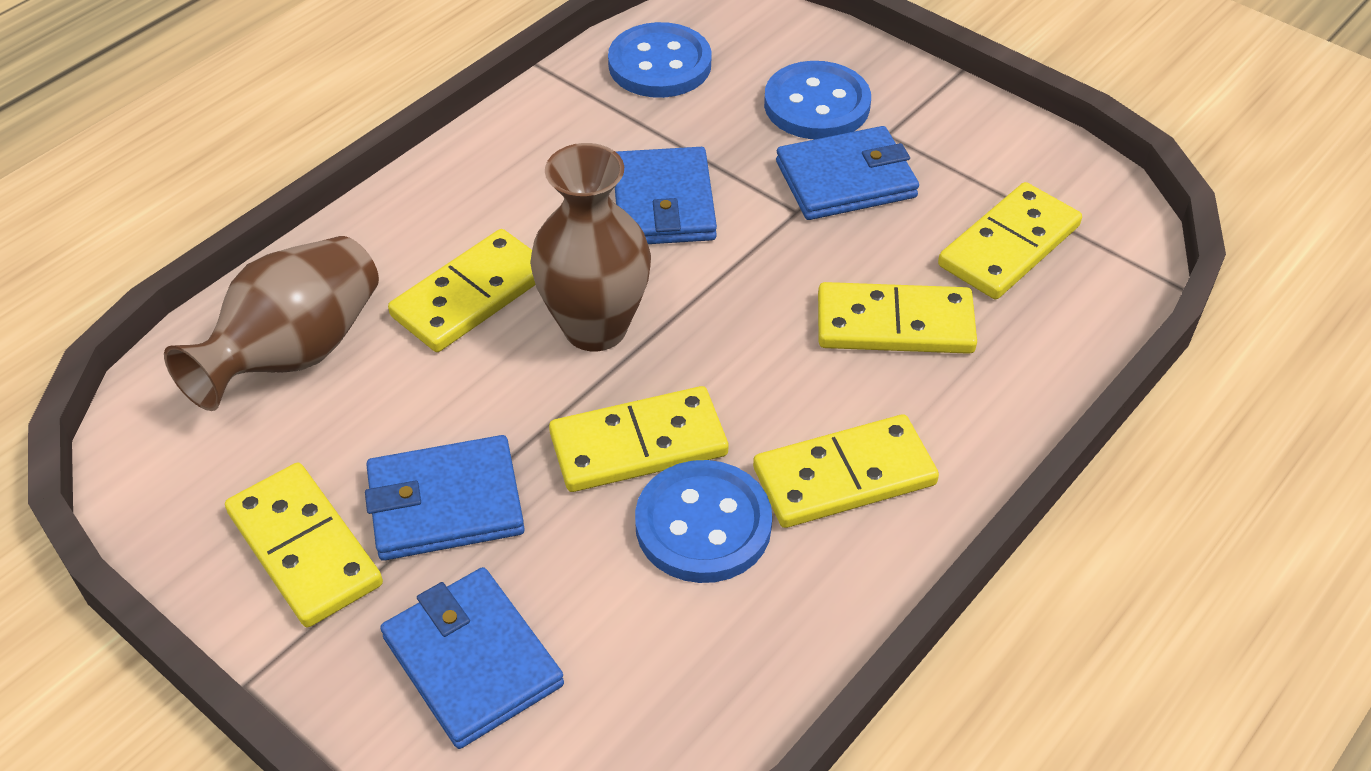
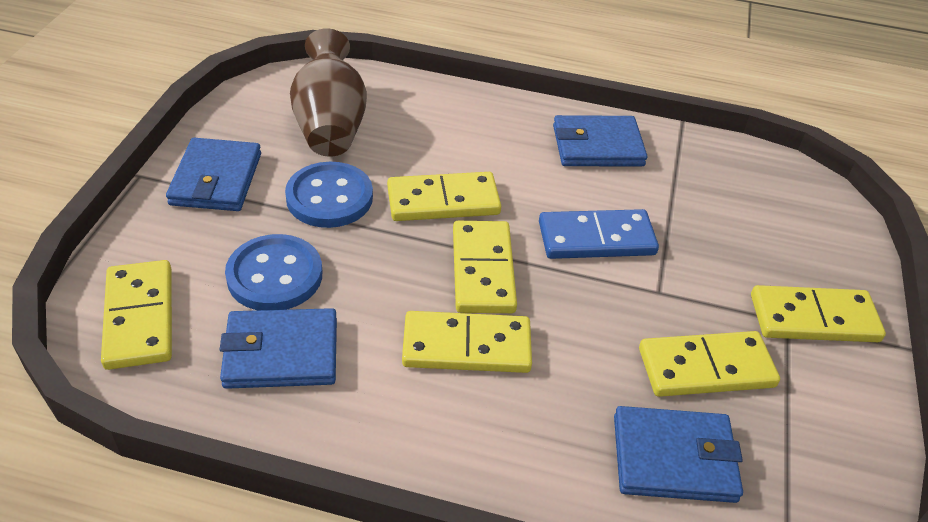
blue button: 3 -> 2
blue domino: 0 -> 1
brown vase: 2 -> 1

